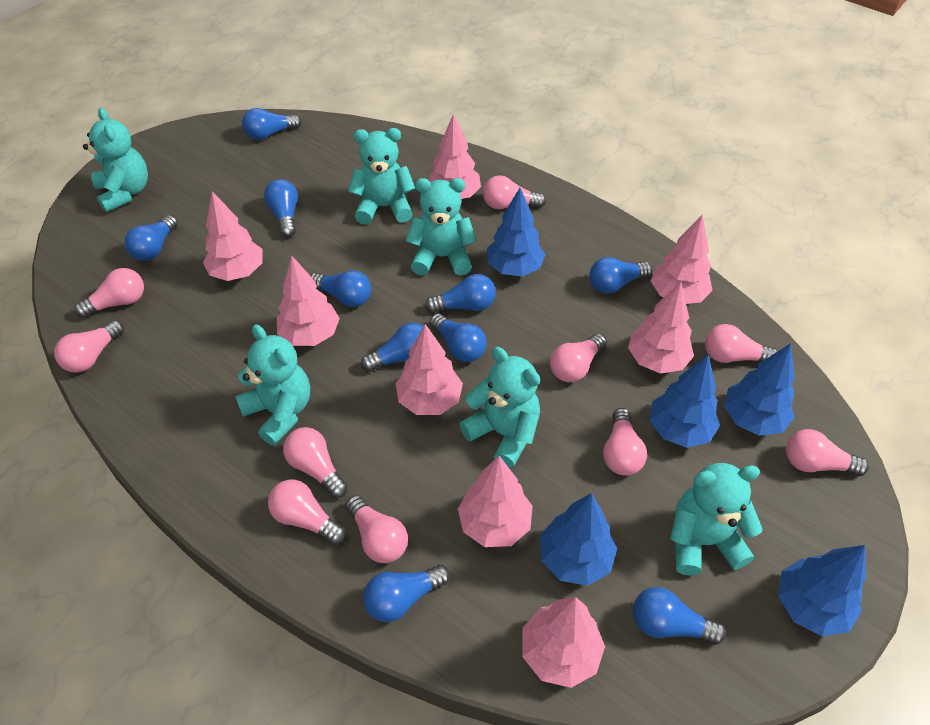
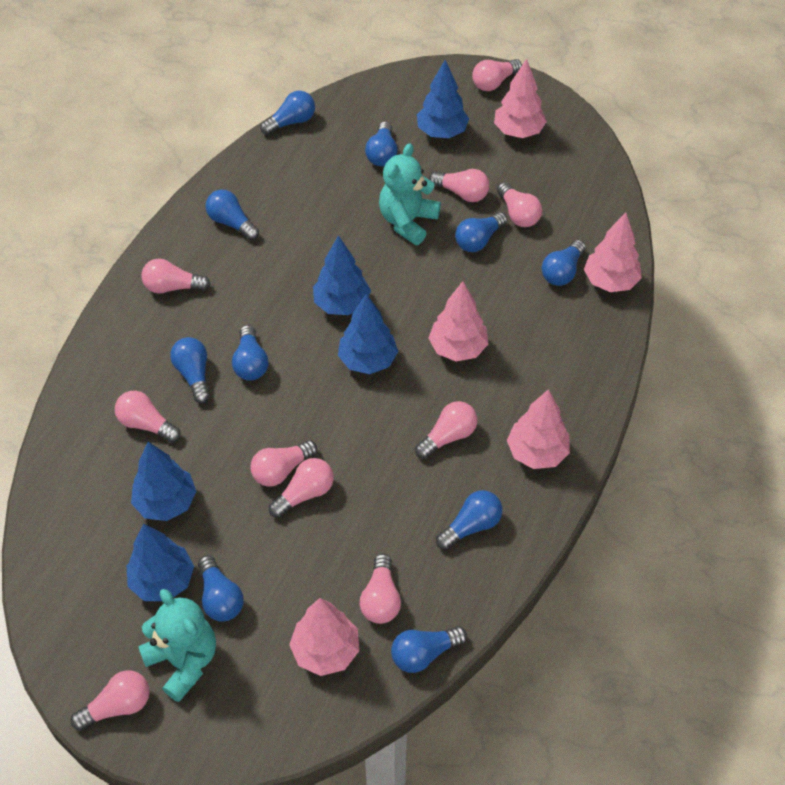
pink tree: 8 -> 5
turquoise teddy bear: 6 -> 2

